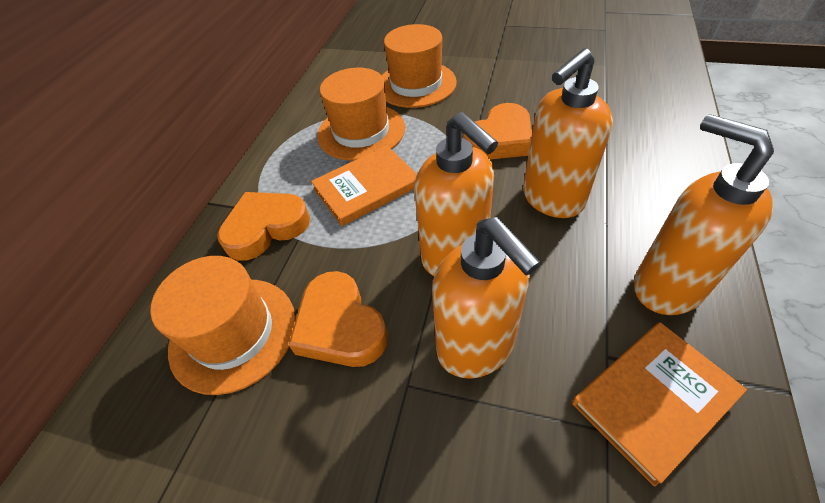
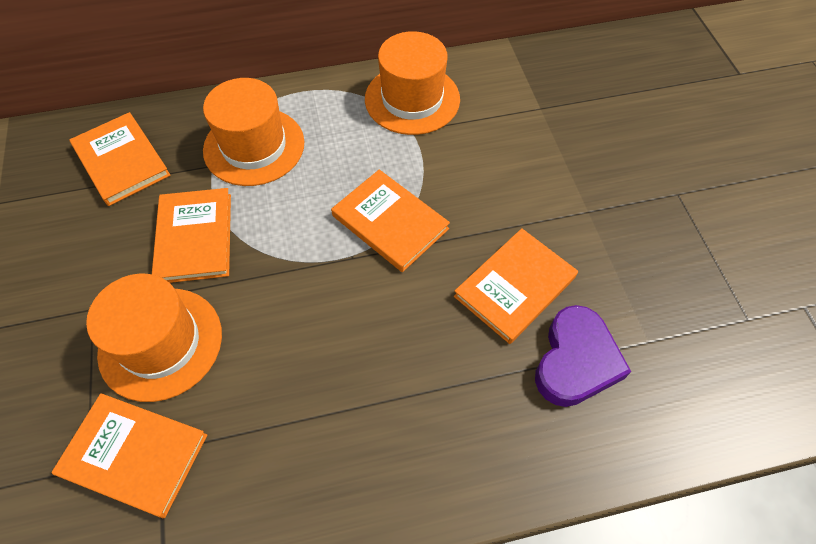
orange book: 2 -> 5
orange heart: 3 -> 0
orange soap dispenser: 4 -> 0
purple heart: 0 -> 1

